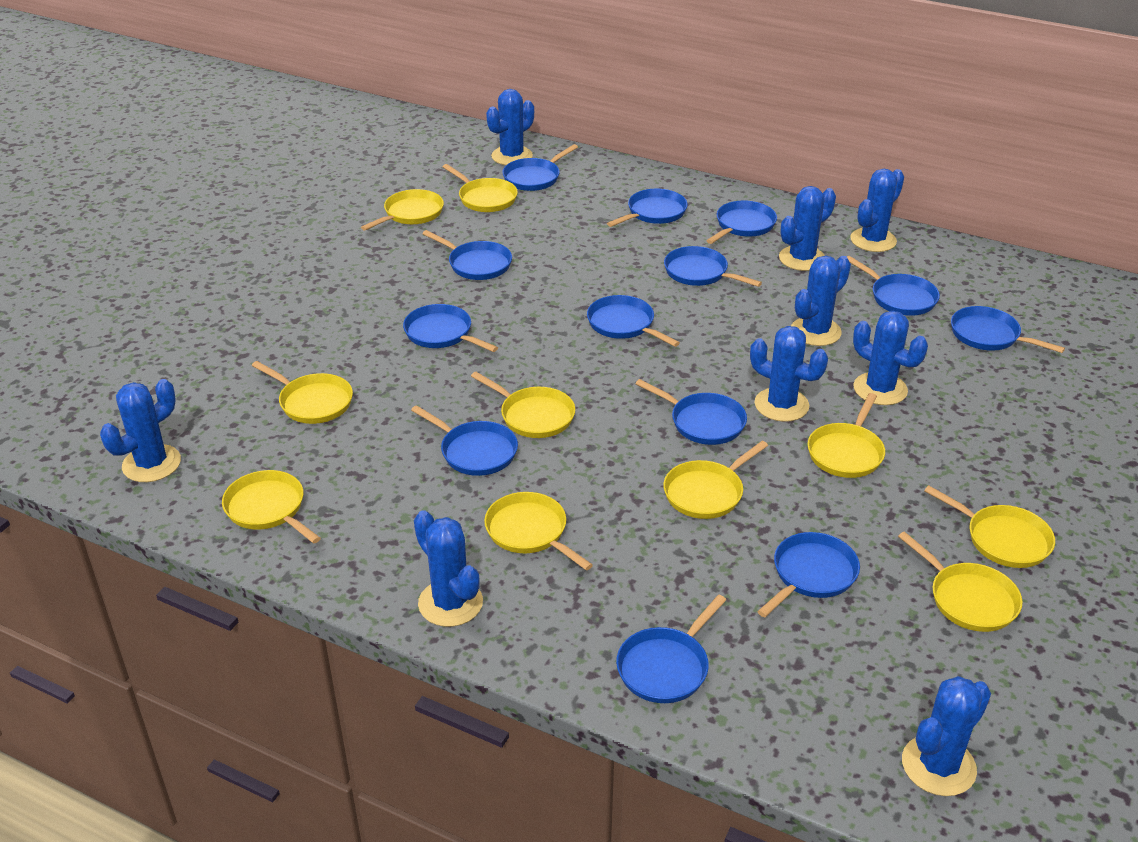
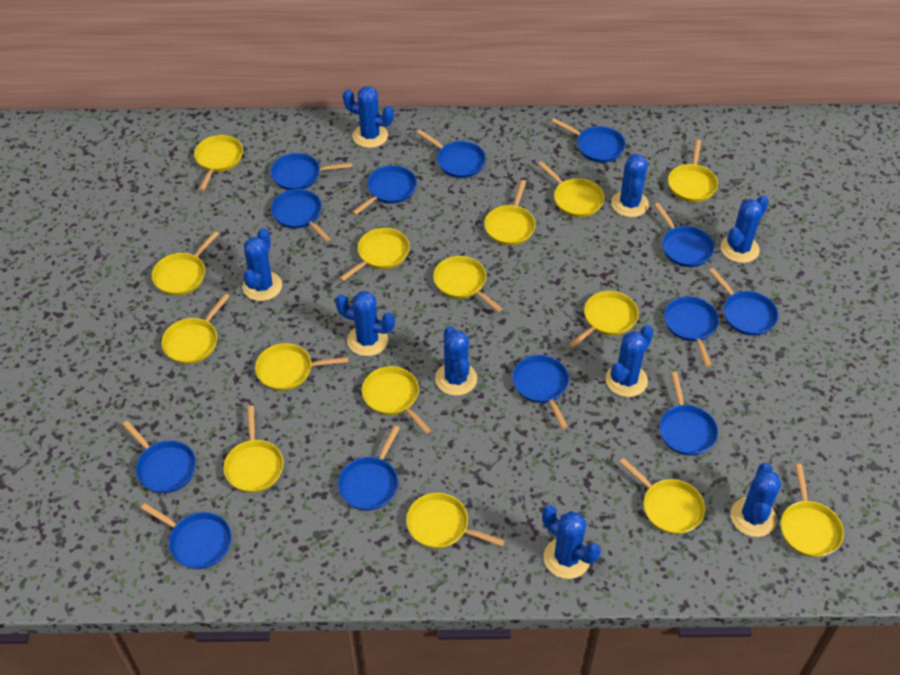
yellow pan: 10 -> 15

